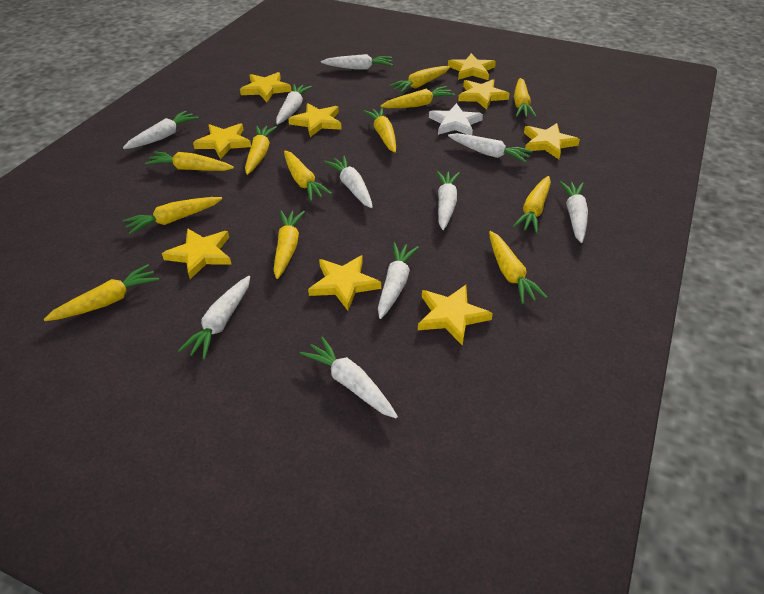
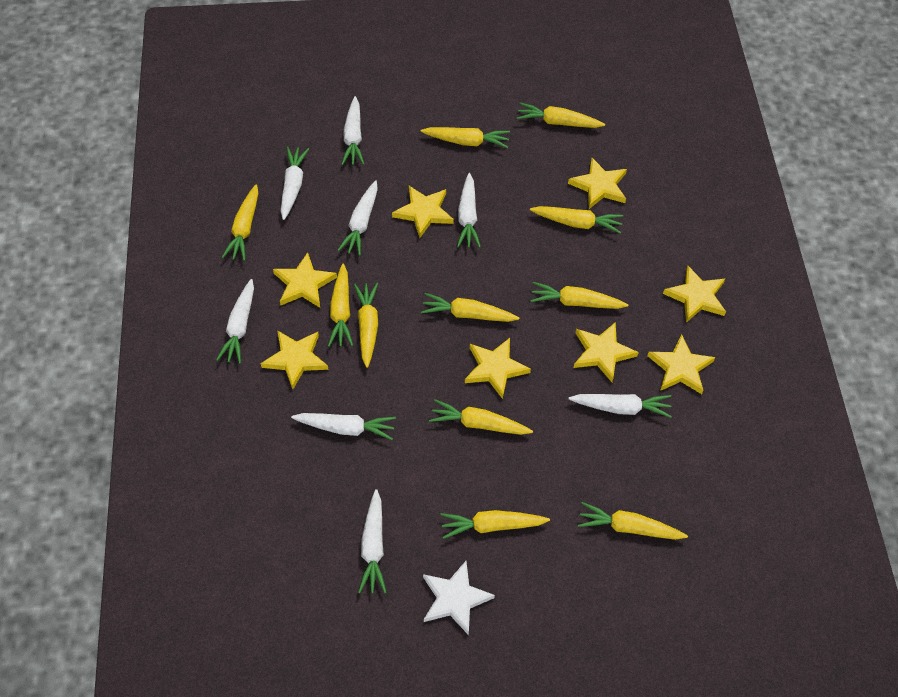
white carrot: 10 -> 8
yellow carrot: 12 -> 11
yellow star: 9 -> 8

